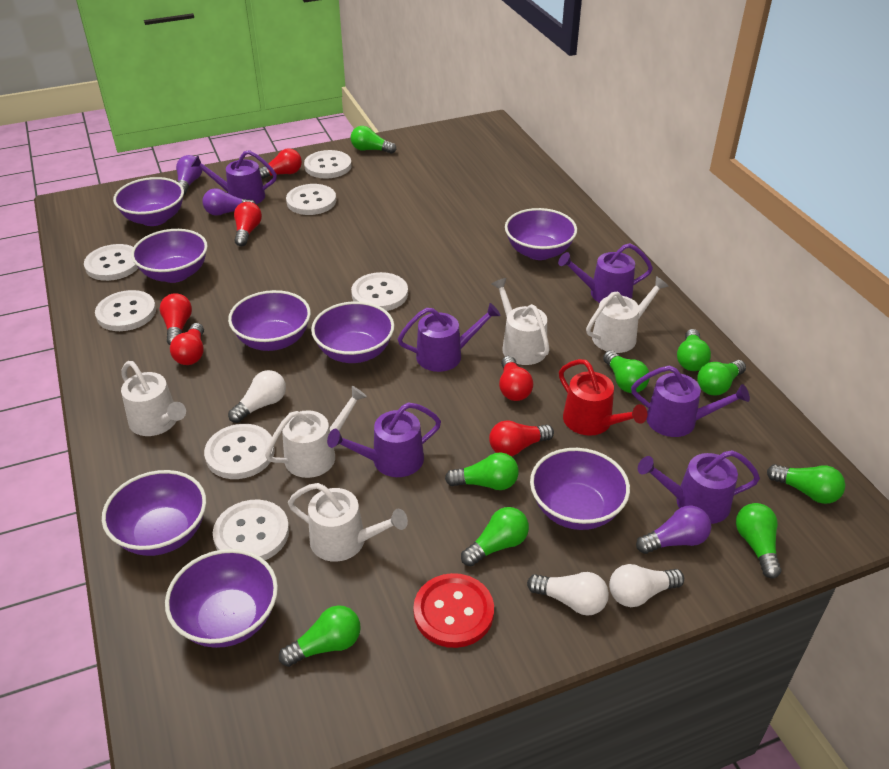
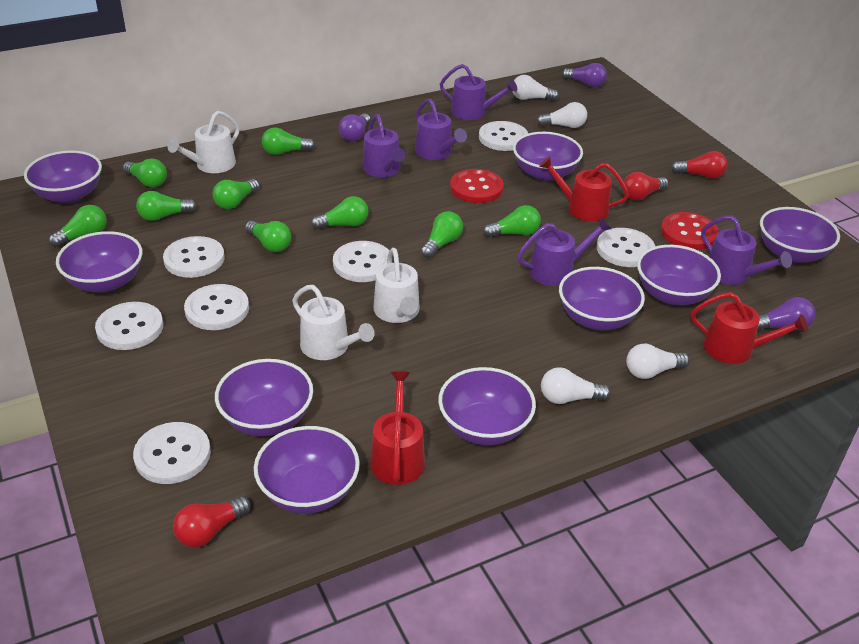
purple bowl: 8 -> 9
purple watering can: 6 -> 5
red button: 1 -> 2
red light bulb: 6 -> 3
red watering can: 1 -> 3
white light bulb: 3 -> 4
white watering can: 5 -> 3

